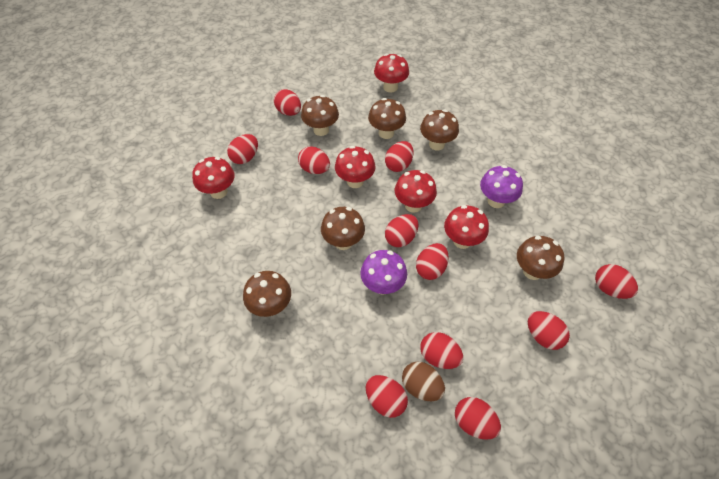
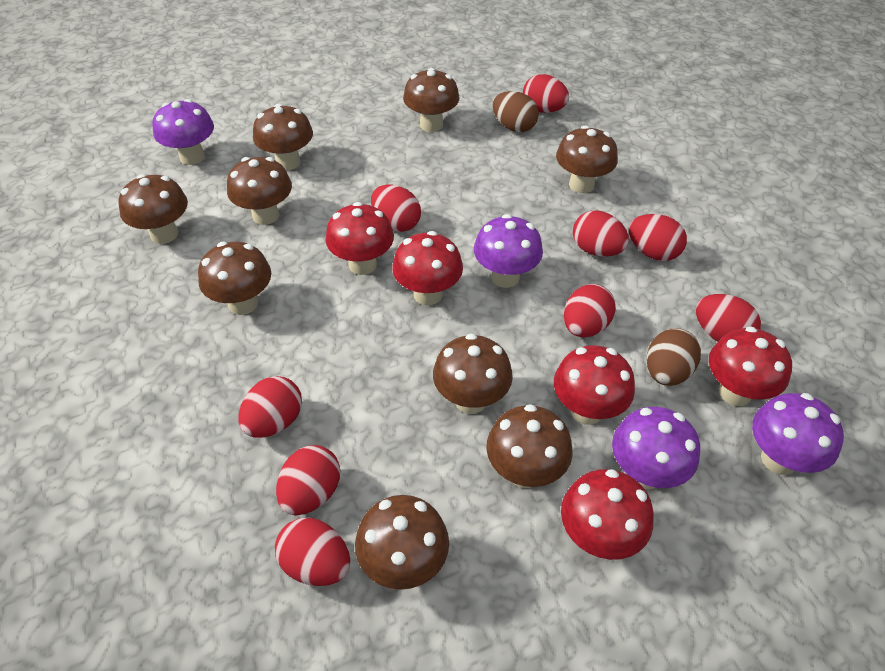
brown egg: 1 -> 2
brown mushroom: 6 -> 9
purple mushroom: 2 -> 4
red egg: 11 -> 9

